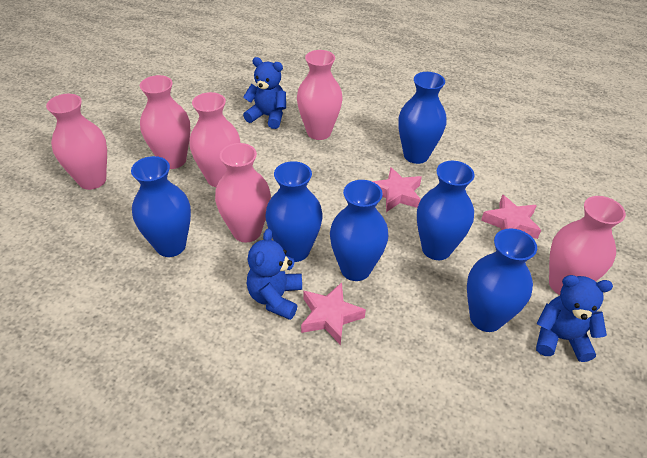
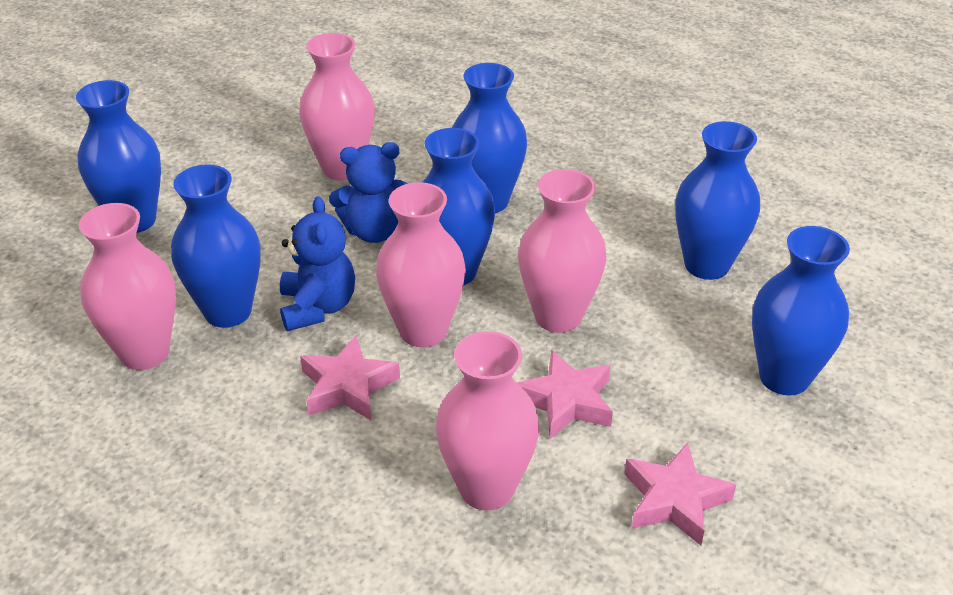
blue teddy bear: 3 -> 2
pink vase: 6 -> 5

